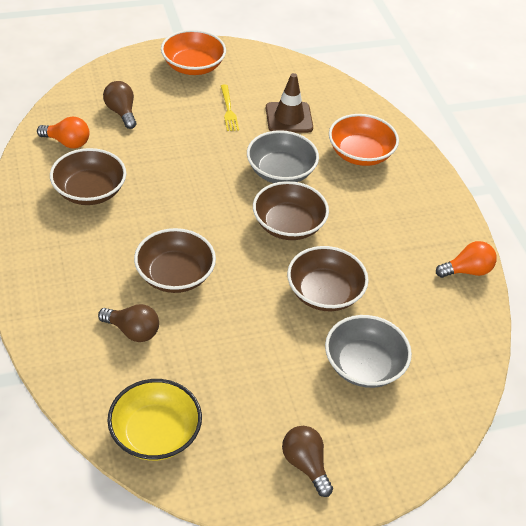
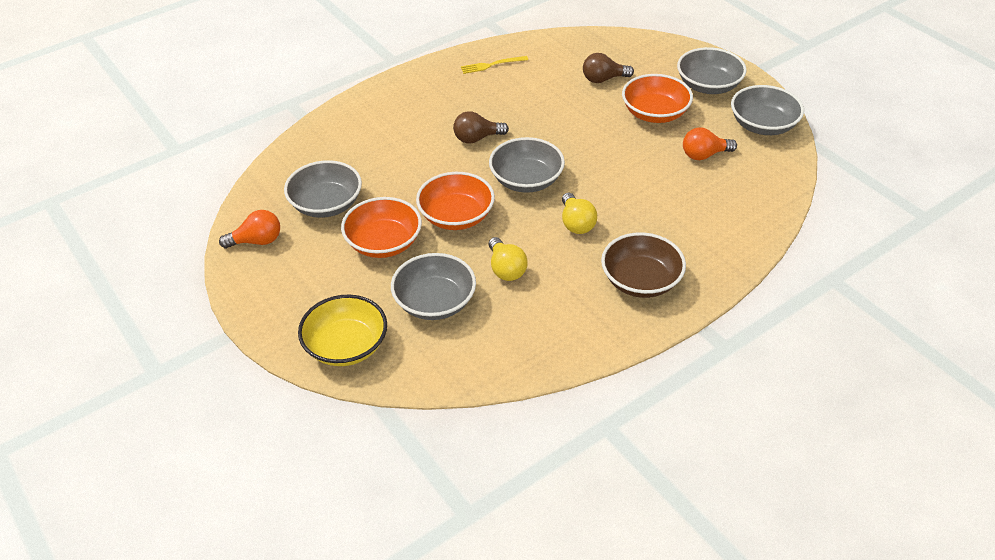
brown bowl: 4 -> 1
brown light bulb: 3 -> 2
brown traffic cone: 1 -> 0
grey bowl: 2 -> 5
orange bowl: 2 -> 3
yellow light bulb: 0 -> 2

